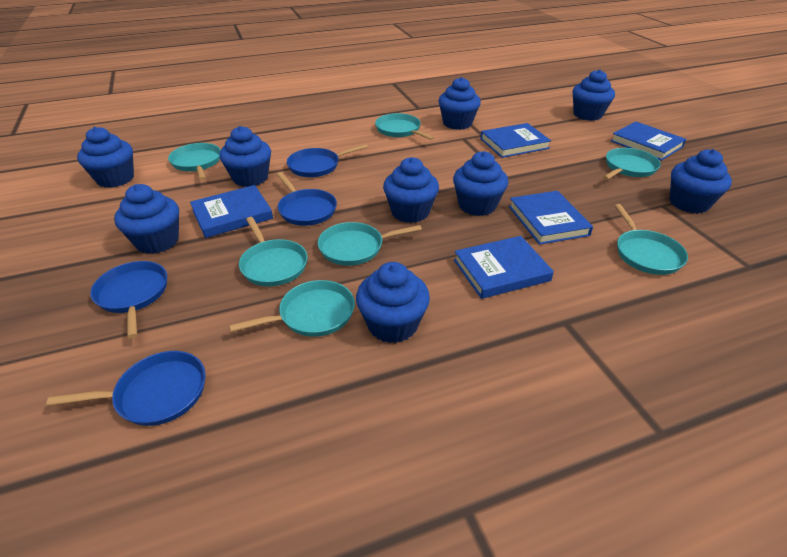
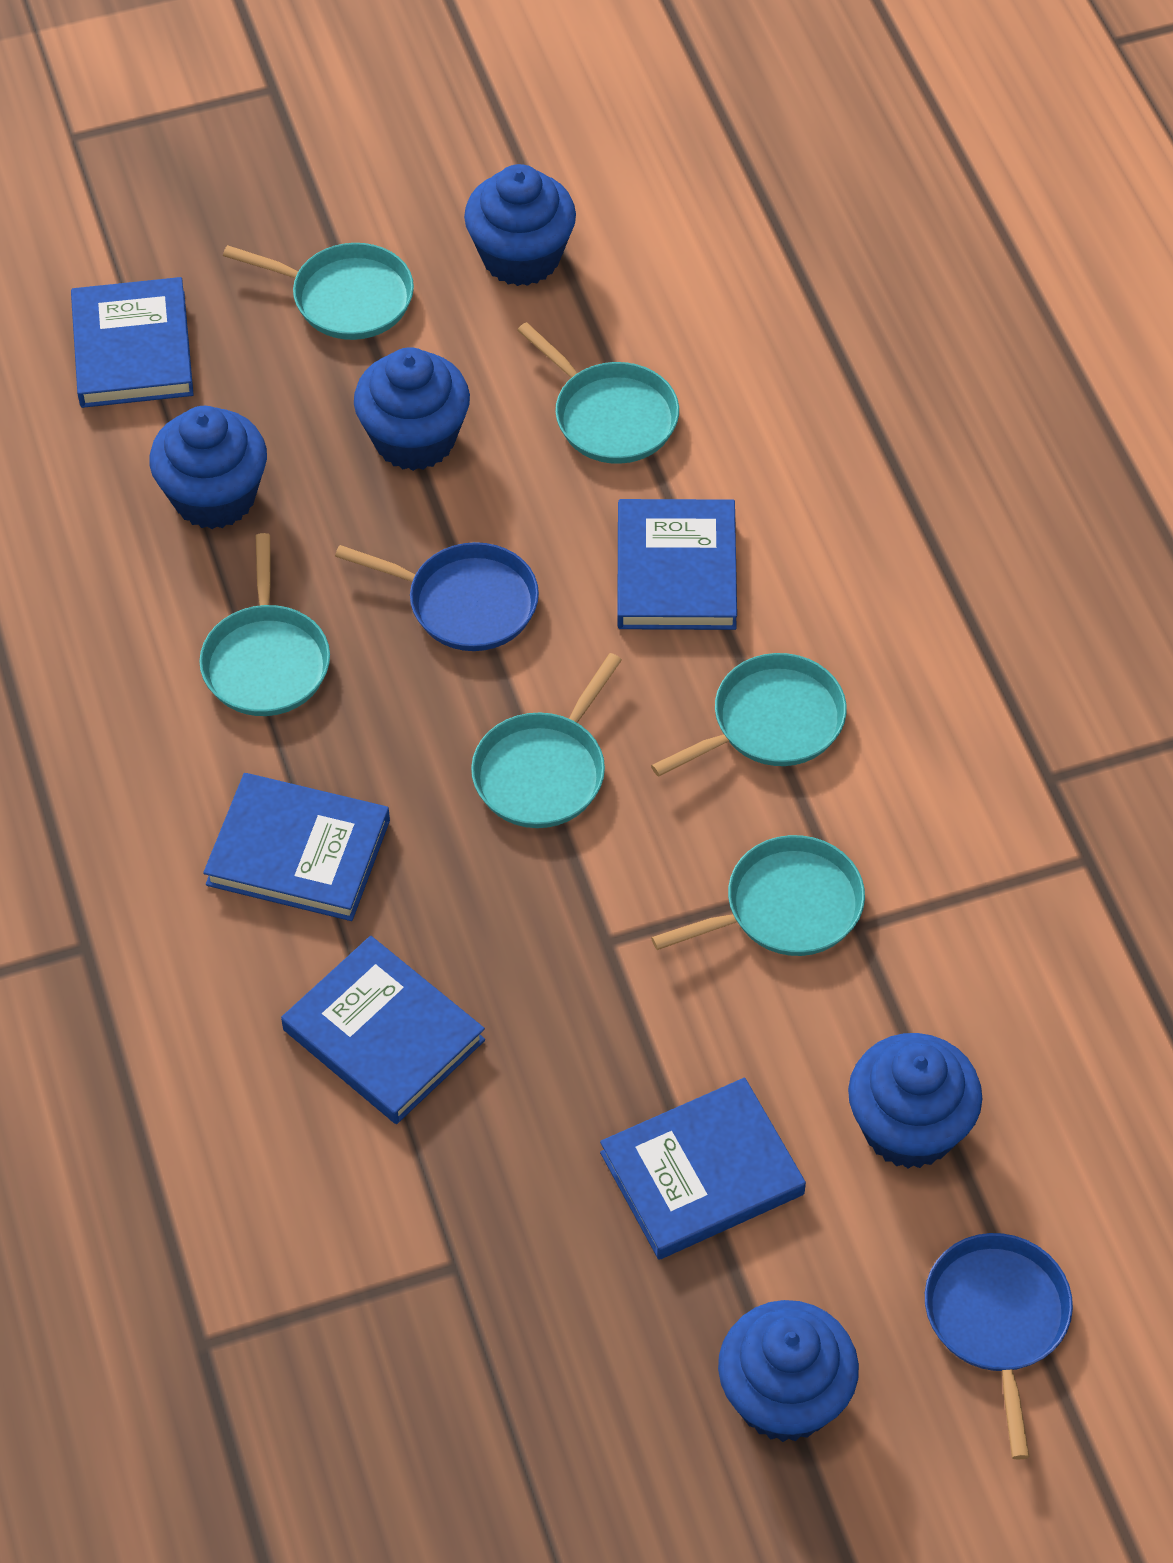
blue cupcake: 9 -> 5
blue pan: 4 -> 2
turquoise pan: 7 -> 6

